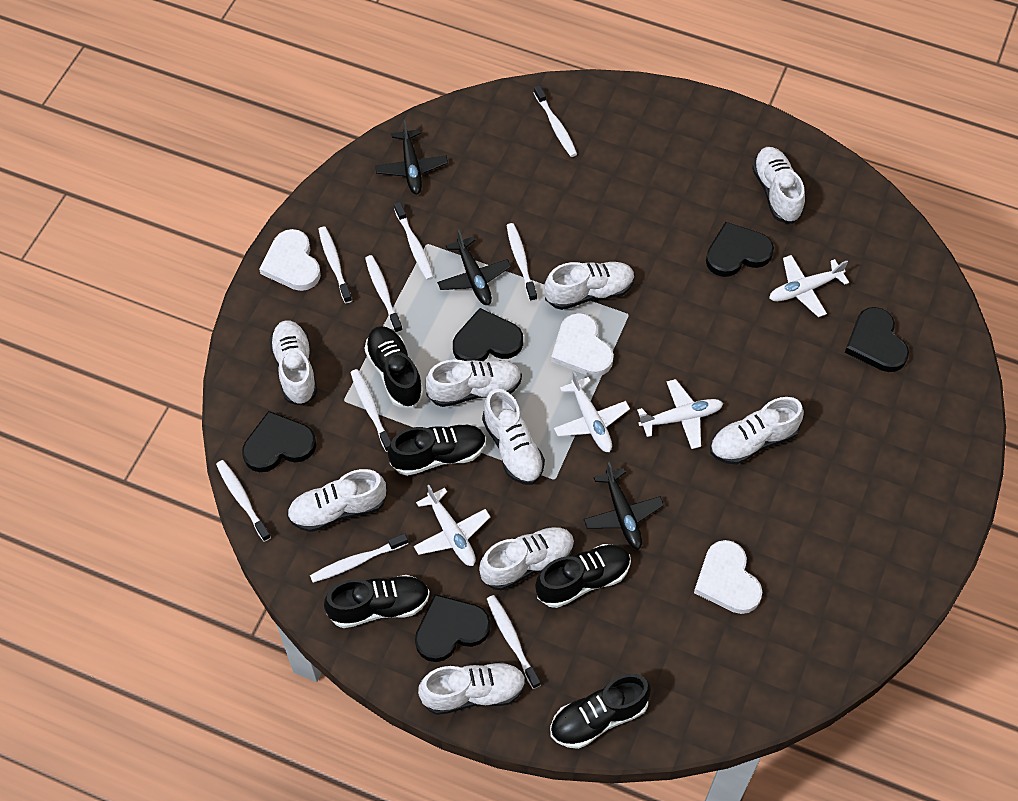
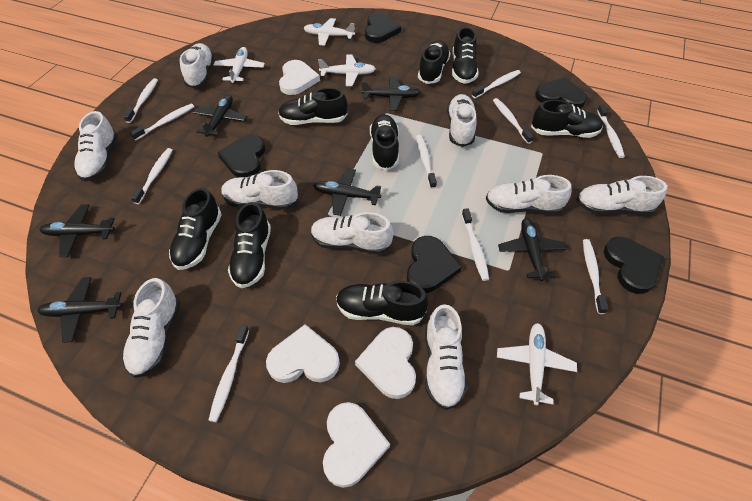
black plane: 3 -> 6
black shoe: 5 -> 8
white heart: 3 -> 4
white toothbrush: 9 -> 10

